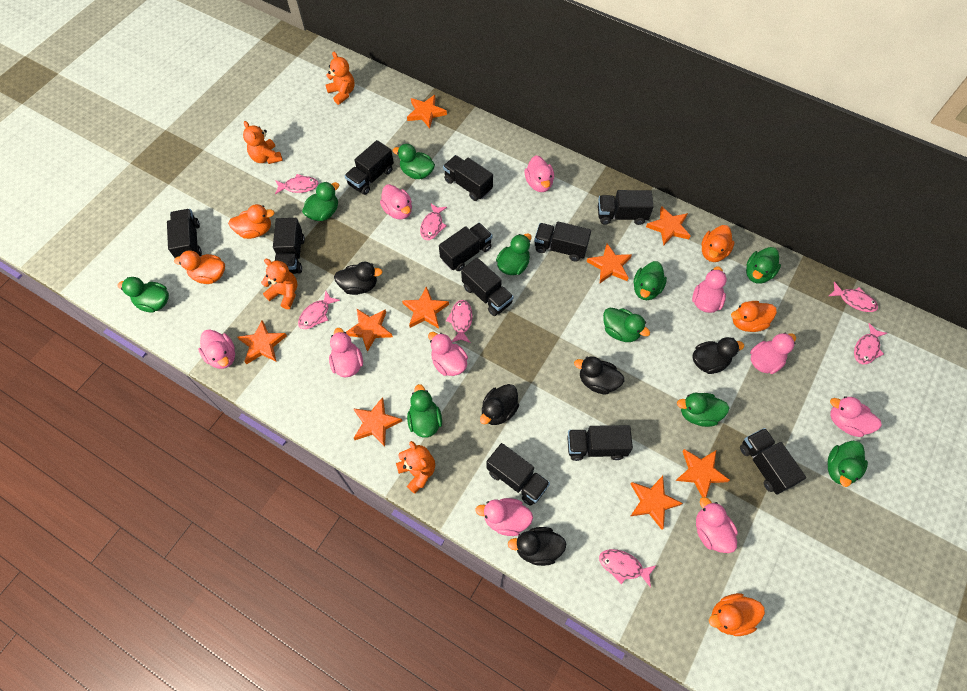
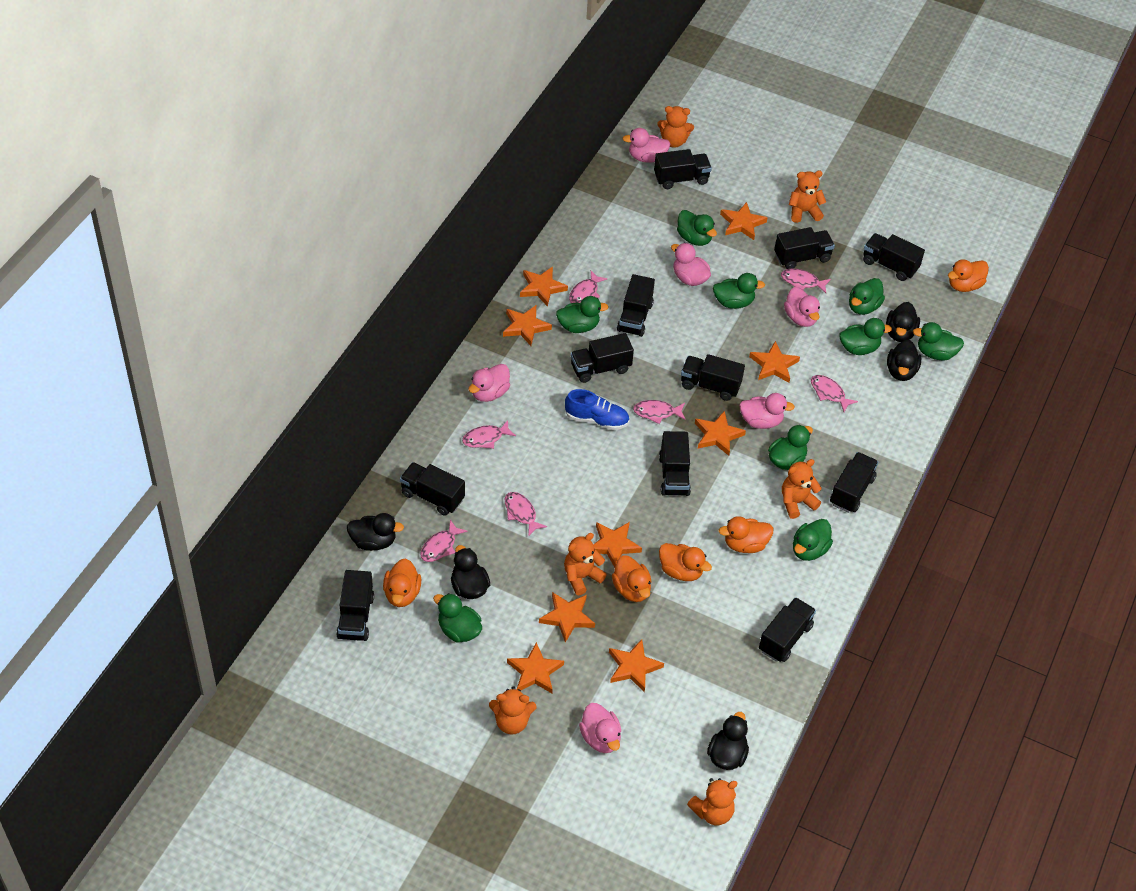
blue shoe: 0 -> 1
green duck: 10 -> 9
orange teddy bear: 4 -> 6
pink duck: 10 -> 6

